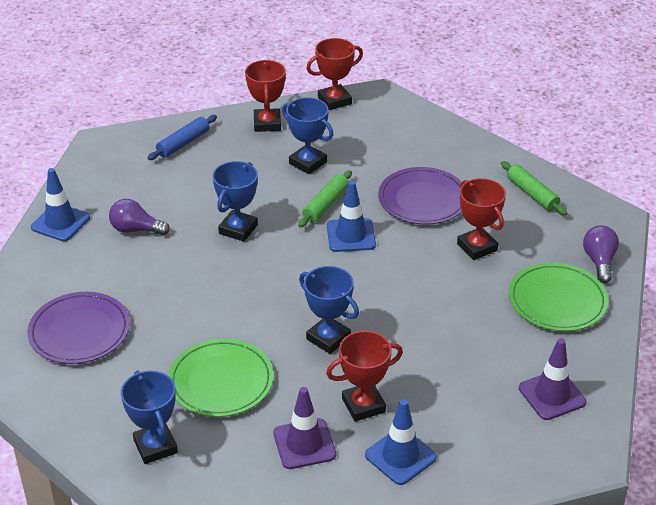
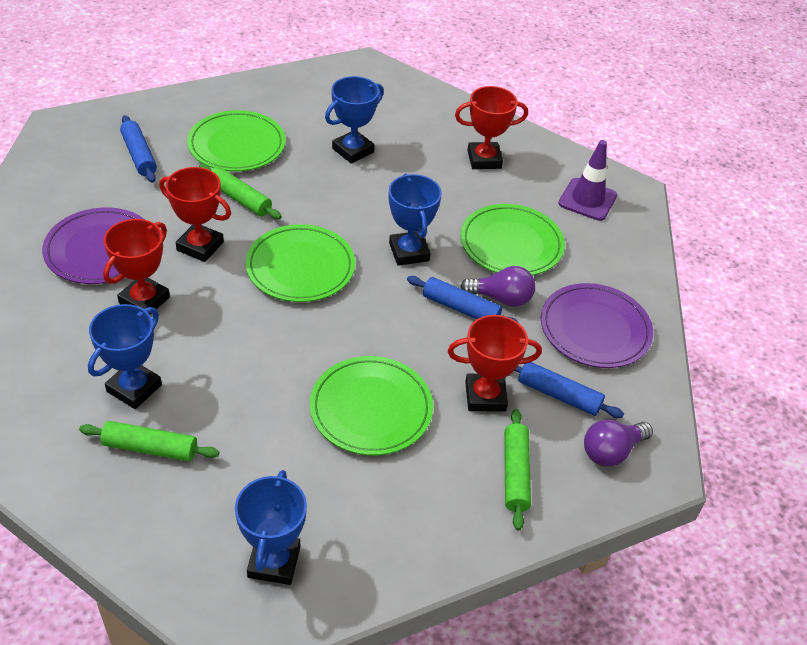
blue rolling pin: 1 -> 3
blue traffic cone: 3 -> 0
green plate: 2 -> 4
green rolling pin: 2 -> 3
purple traffic cone: 2 -> 1

